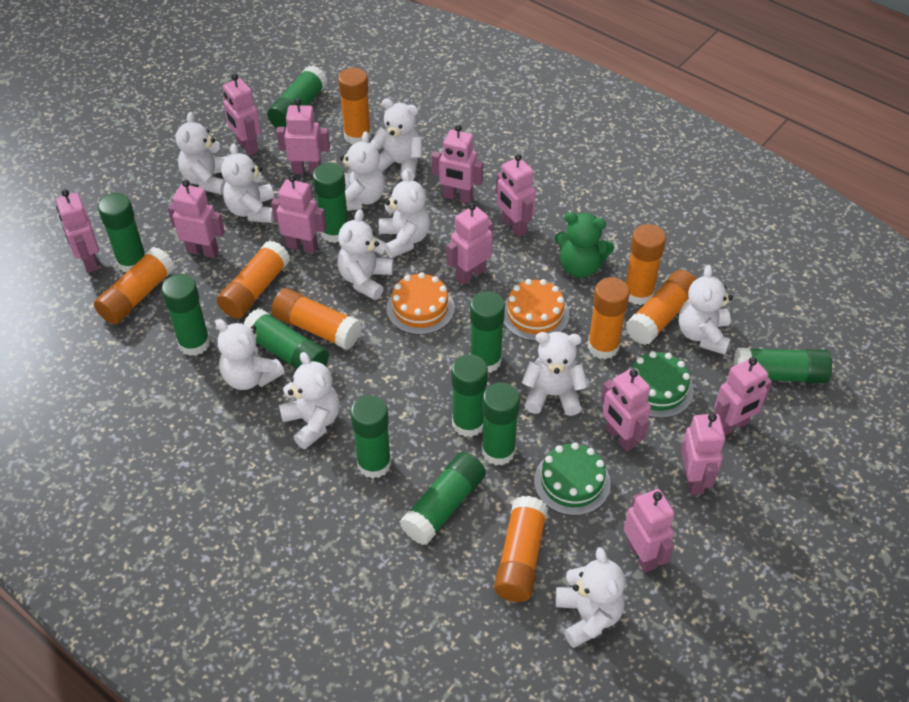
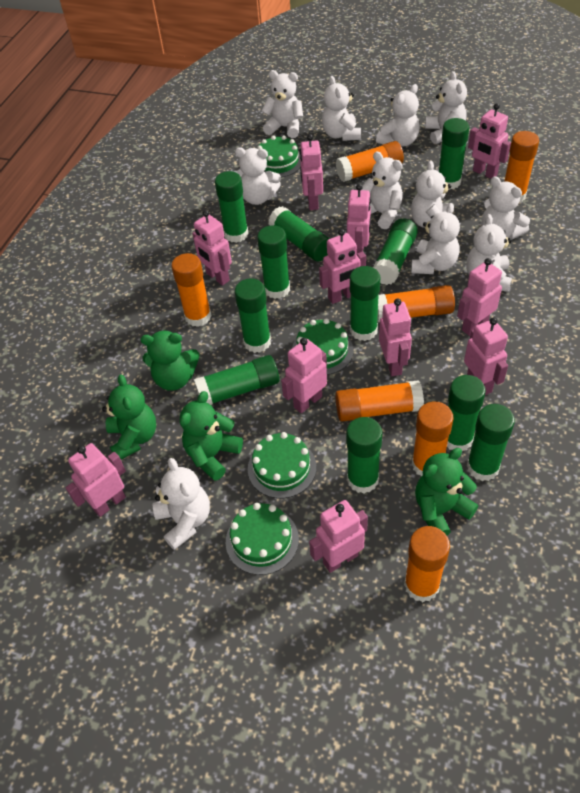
green cake: 2 -> 4
green teddy bear: 1 -> 4
orange cake: 2 -> 0
orange glue stick: 8 -> 7
pink robot: 12 -> 11

